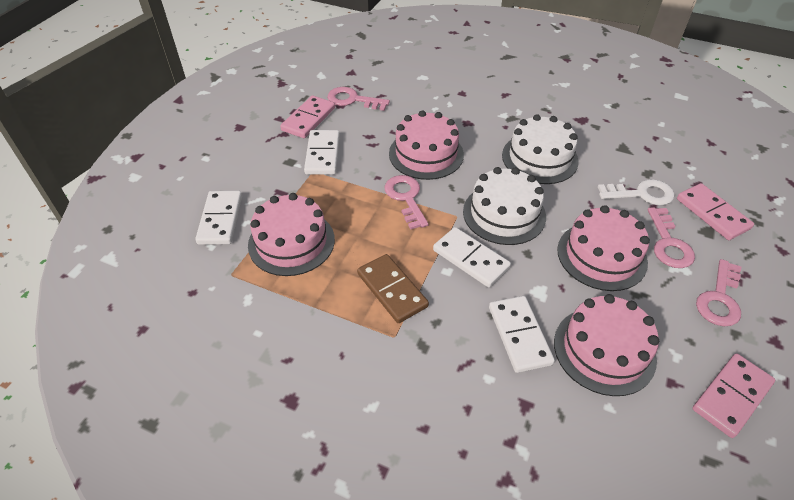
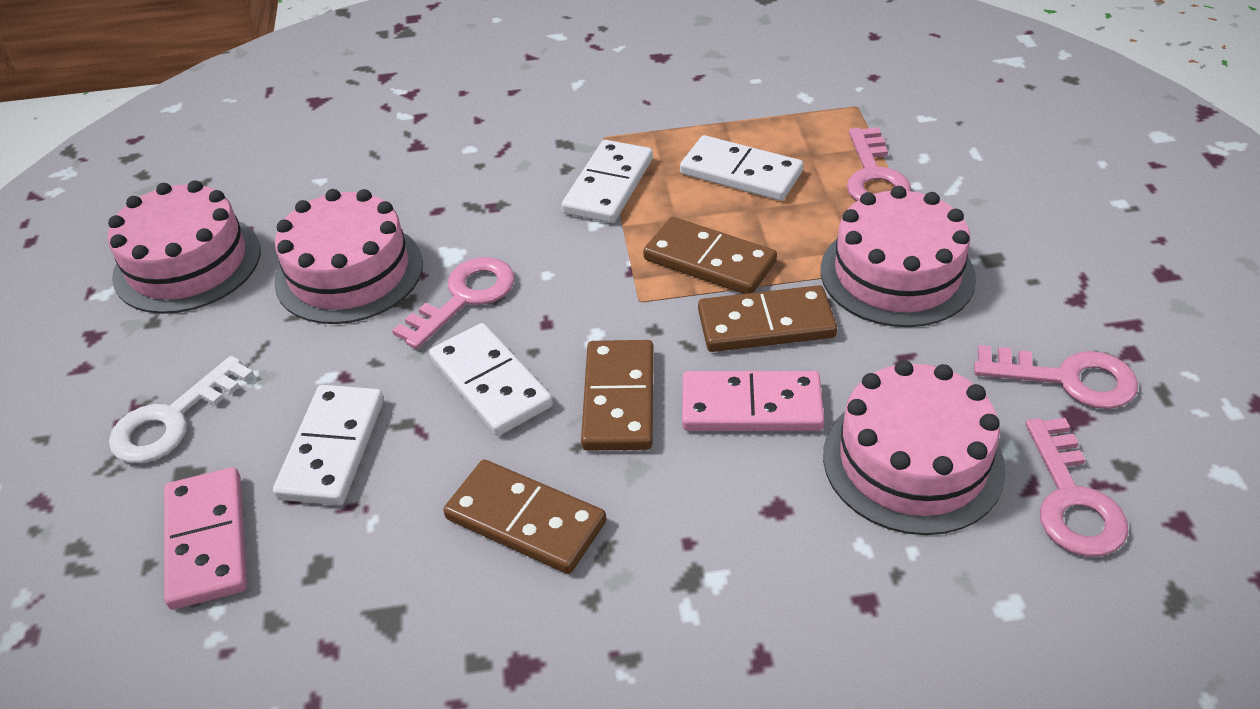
brown domino: 1 -> 4
pink domino: 3 -> 2
white cake: 2 -> 0

